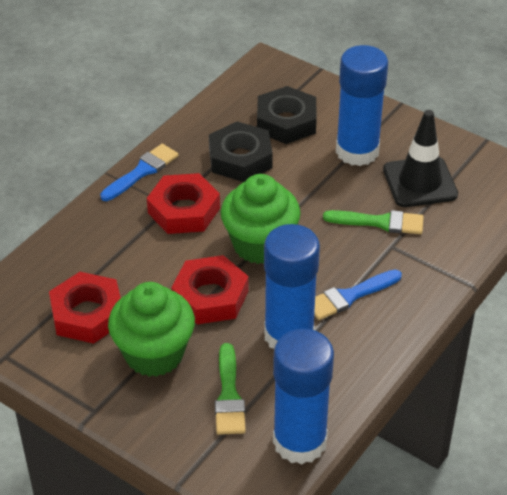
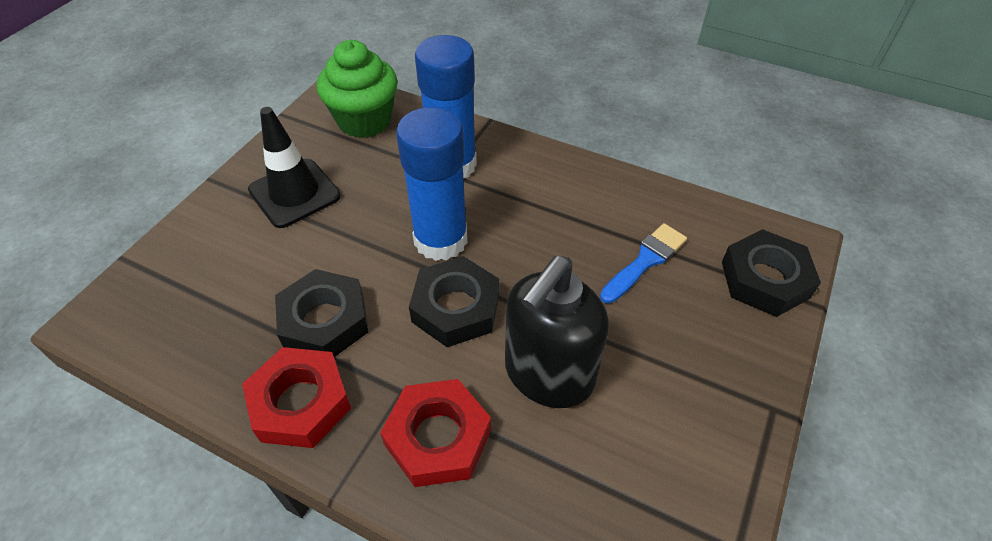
black nut: 2 -> 3
black soap dispenser: 0 -> 1
blue brush: 2 -> 1
blue glue stick: 3 -> 2
green brush: 2 -> 0
green cupcake: 2 -> 1
red nut: 3 -> 2

